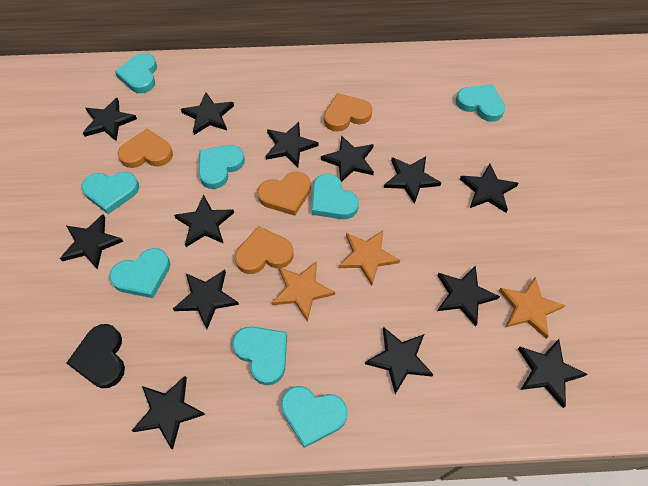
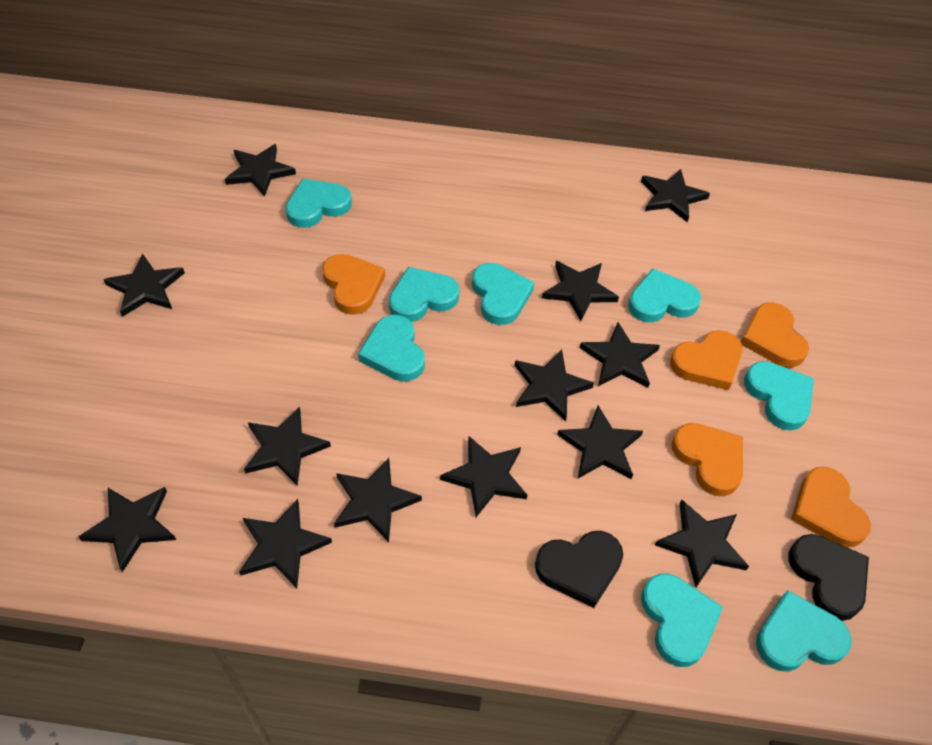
black heart: 1 -> 2
orange heart: 4 -> 5
orange star: 3 -> 0

